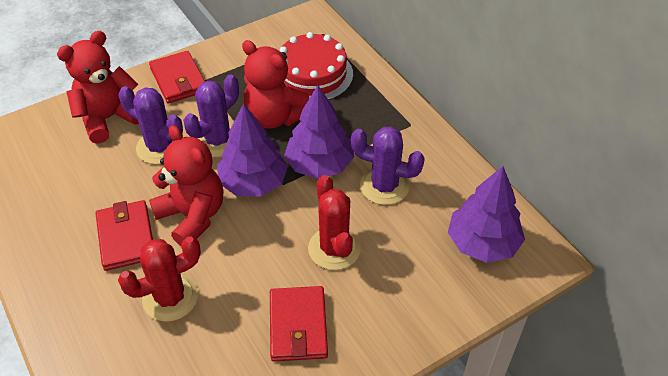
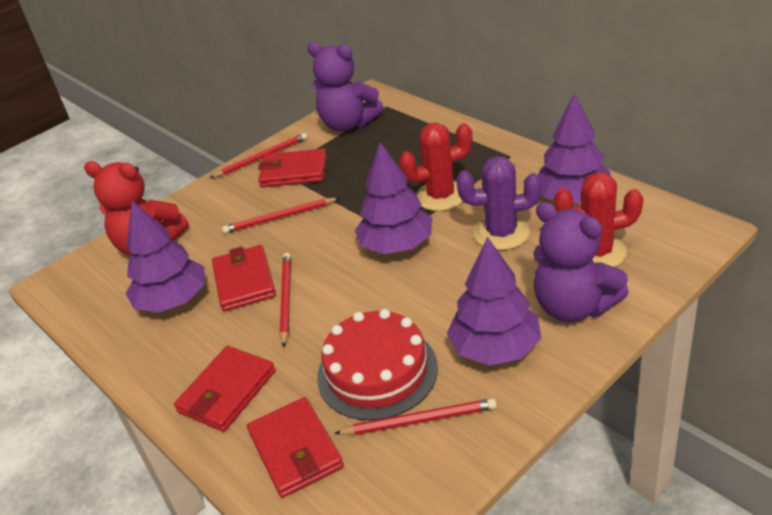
purple cactus: 3 -> 1
purple teddy bear: 0 -> 2
purple tree: 3 -> 4
red pencil: 0 -> 4
red teddy bear: 3 -> 1
red wallet: 3 -> 4

